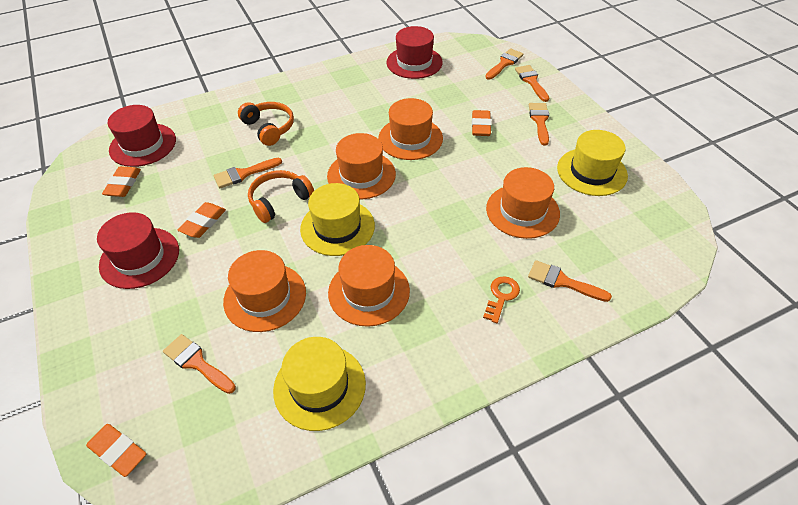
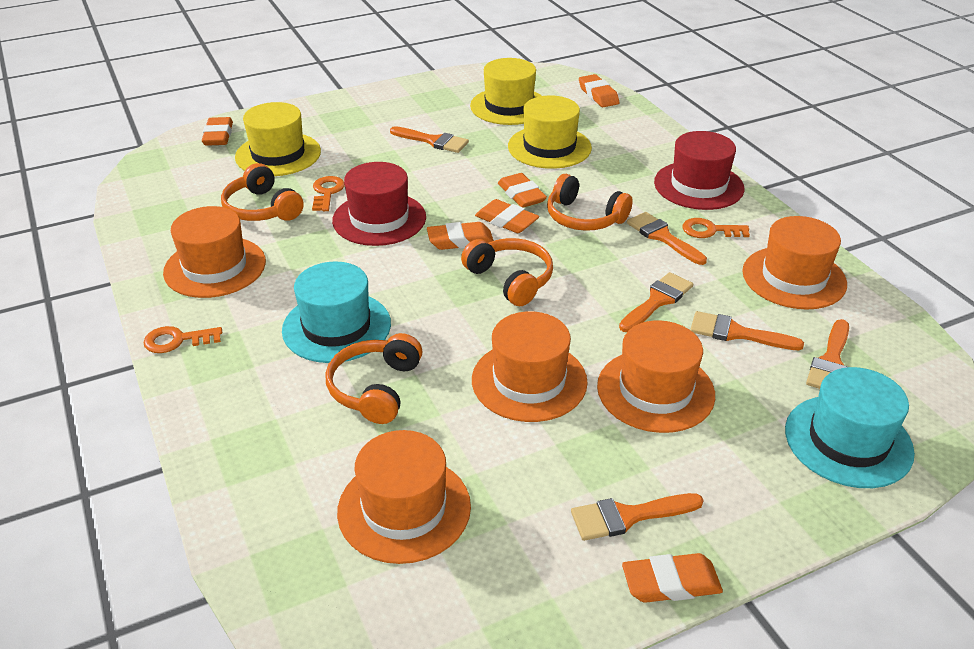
orange eraser: 4 -> 6
orange headphones: 2 -> 4
orange key: 1 -> 3
red hat: 3 -> 2
turquoise hat: 0 -> 2

